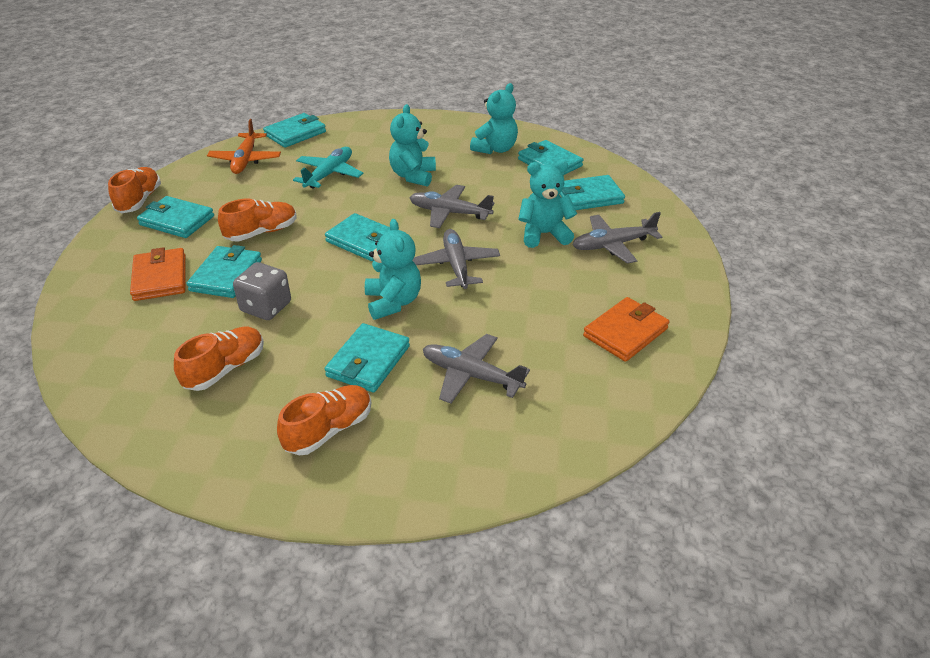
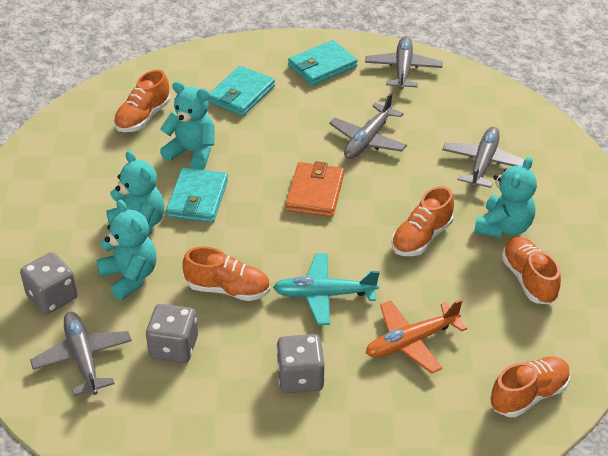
grey dice: 1 -> 3
orange shoe: 4 -> 5
orange wallet: 2 -> 1
turquoise wallet: 7 -> 3

